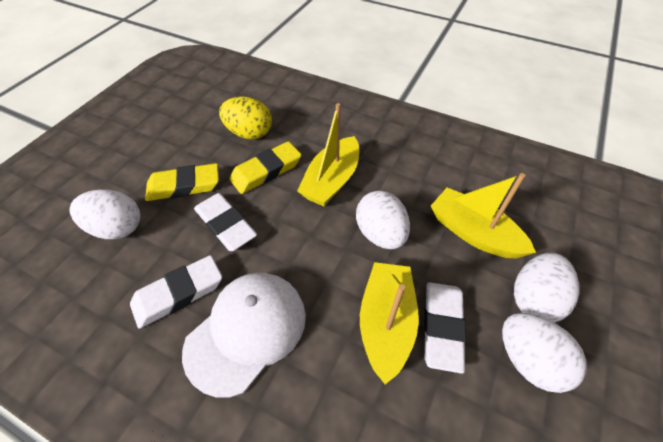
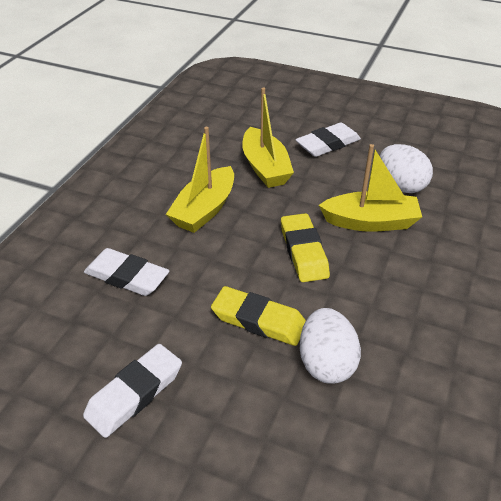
white cap: 1 -> 0
white egg: 4 -> 2
yellow egg: 1 -> 0

